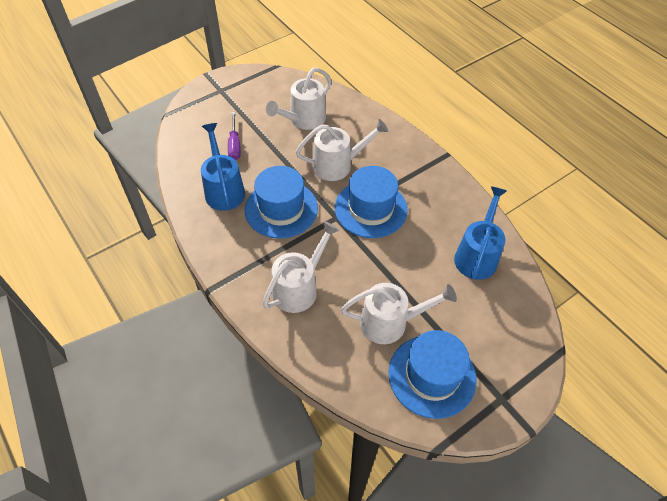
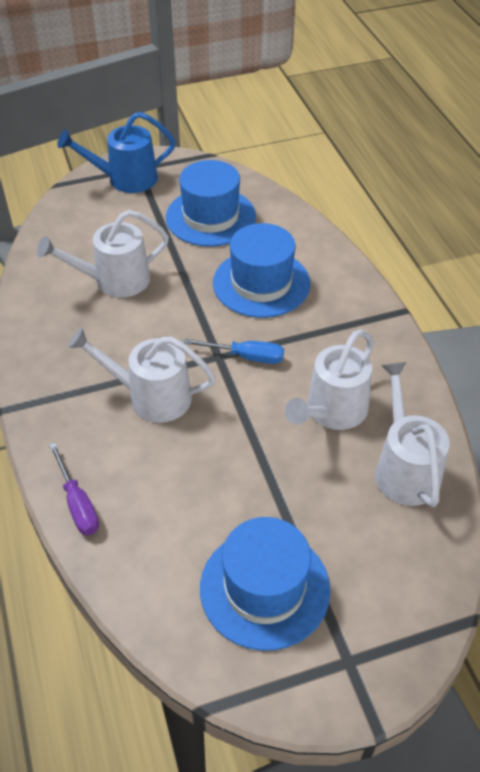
blue screwdriver: 0 -> 1
blue watering can: 2 -> 1

